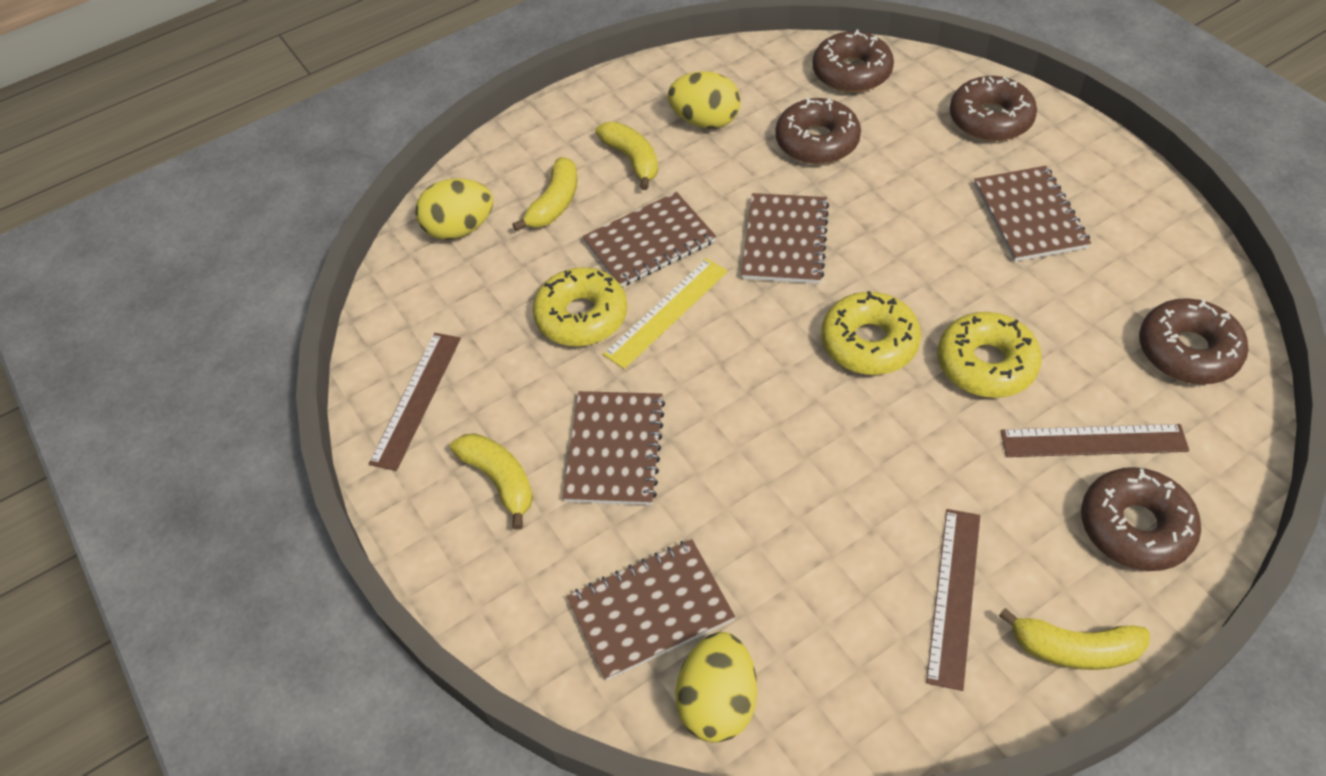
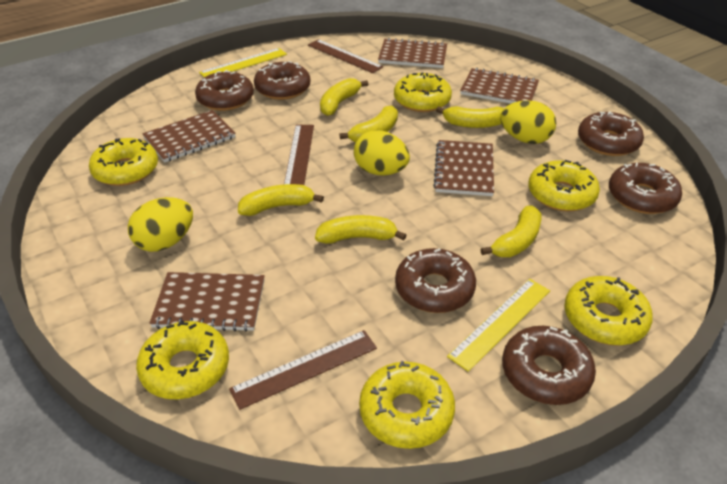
brown donut: 5 -> 6
yellow banana: 4 -> 6
yellow donut: 3 -> 6
yellow ruler: 1 -> 2

